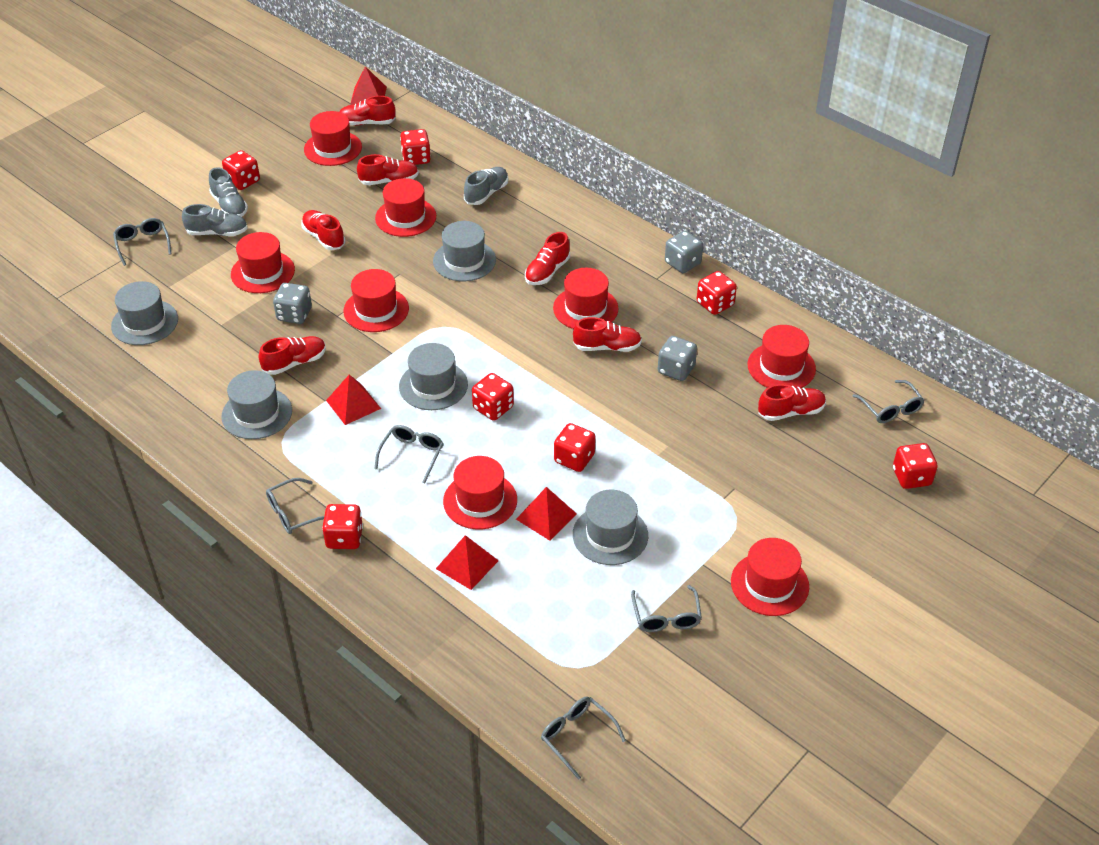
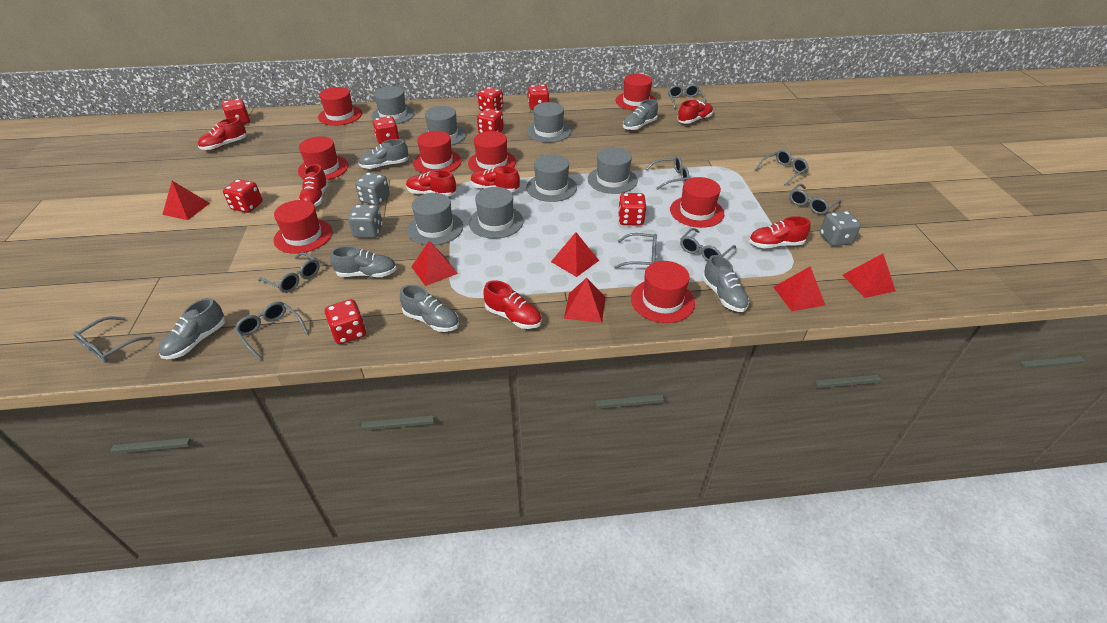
grey glasses: 6 -> 9
grey hat: 5 -> 7
grey shoe: 3 -> 6
red dice: 7 -> 8
red pyramid: 4 -> 6

